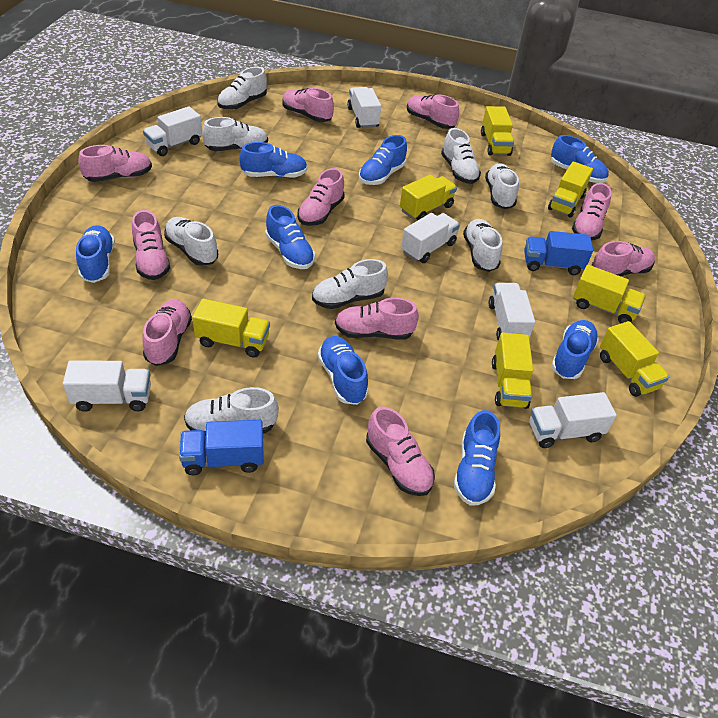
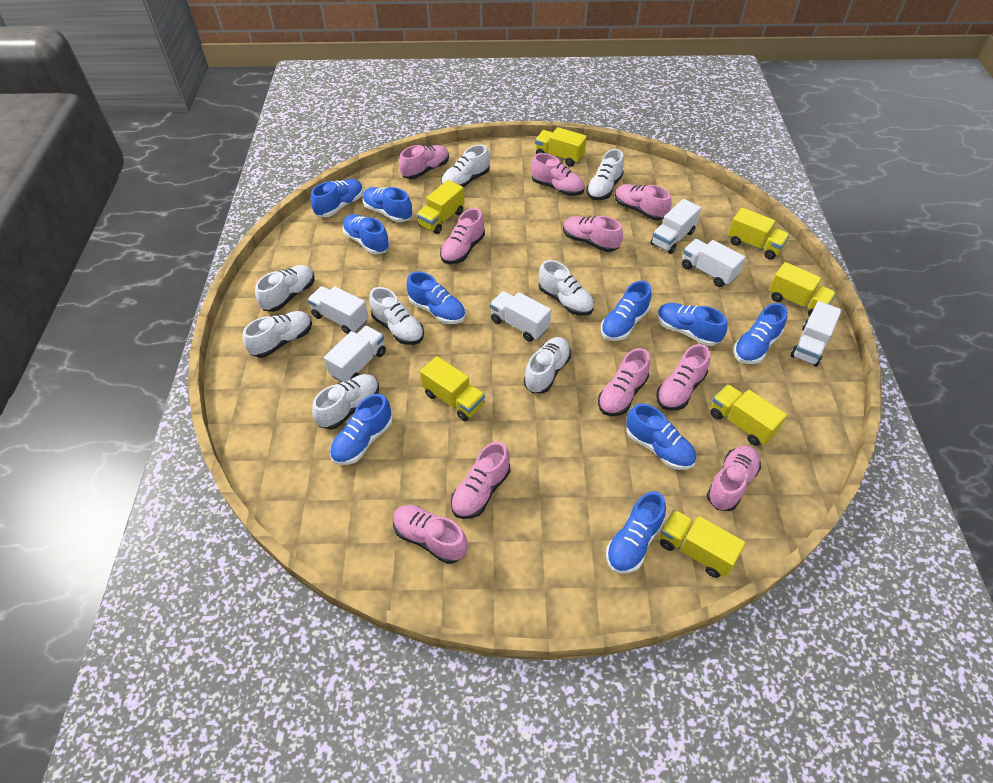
blue shoe: 8 -> 10
blue truck: 2 -> 0

